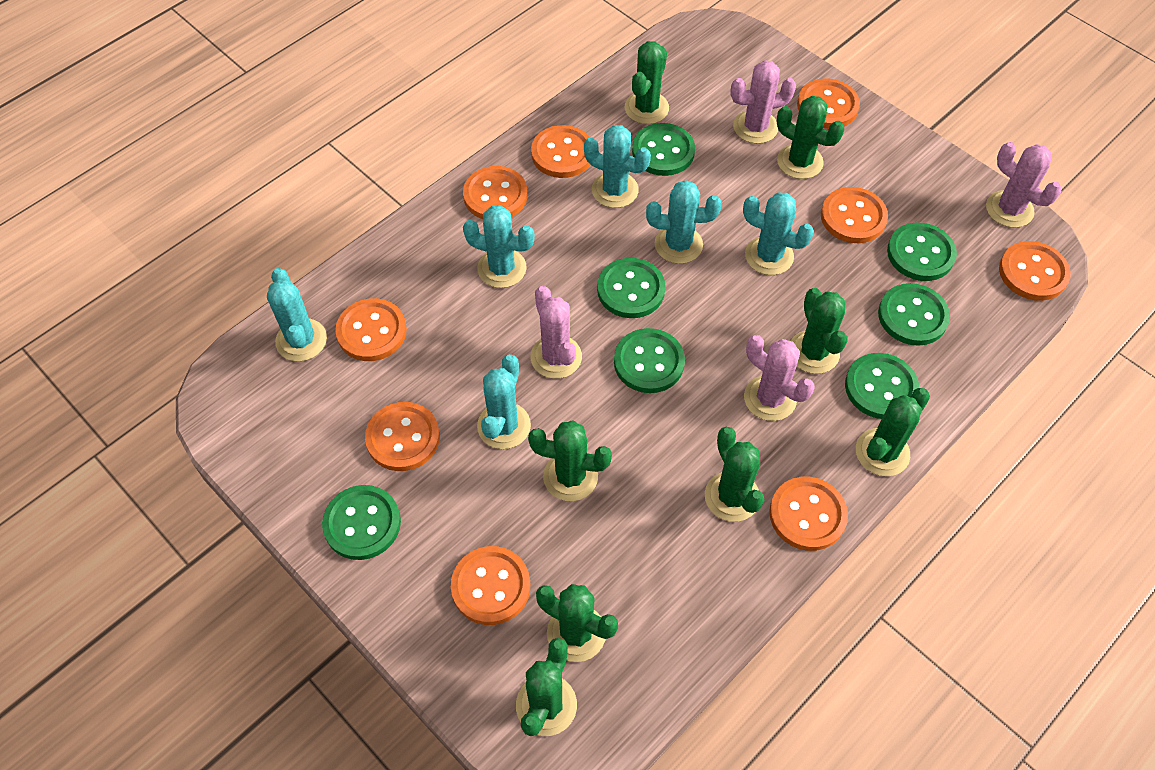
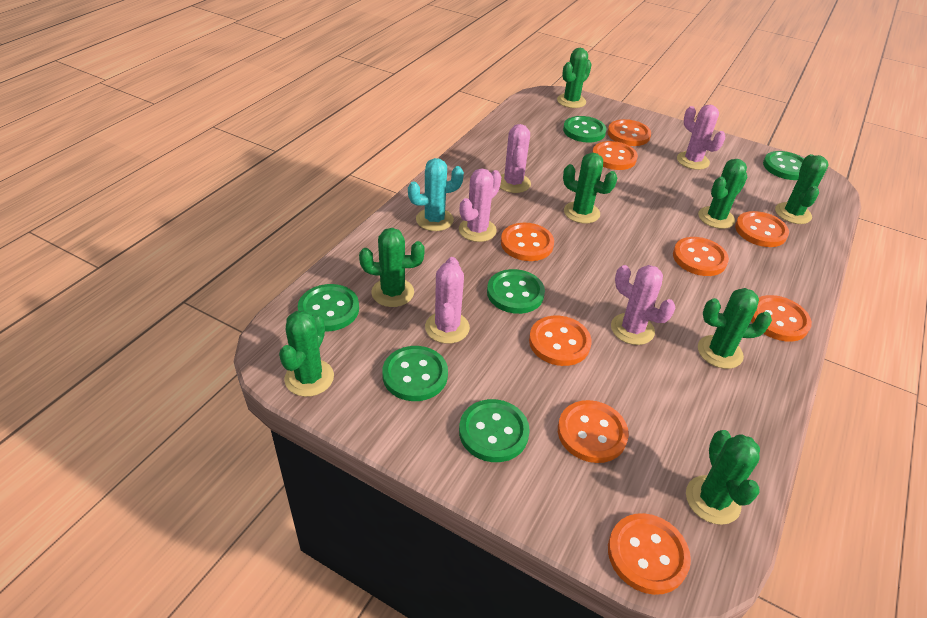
green button: 7 -> 6
pink cactus: 4 -> 5
turquoise cactus: 6 -> 1

